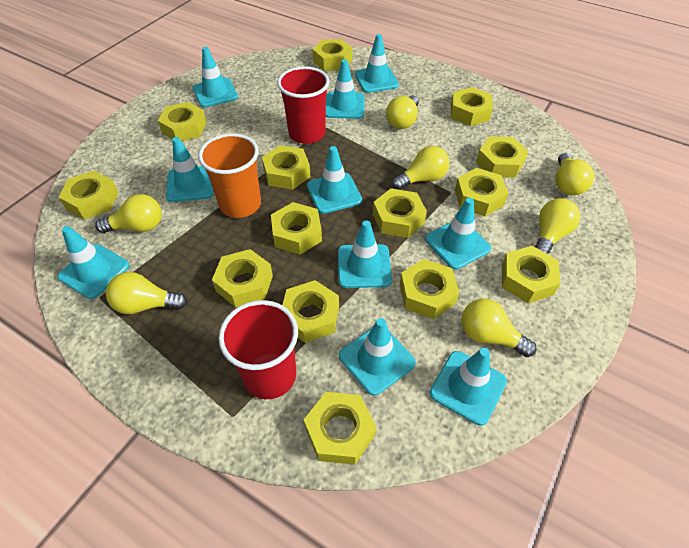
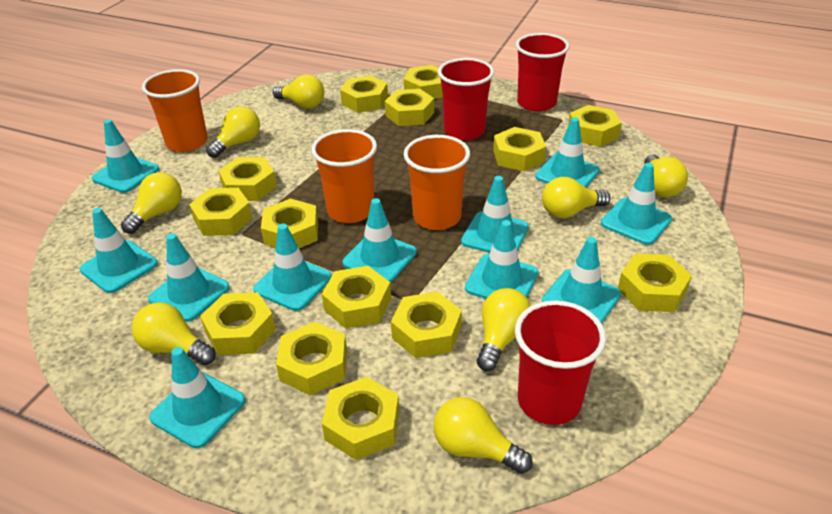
orange cup: 1 -> 3
red cup: 2 -> 3
turquoise traffic cone: 10 -> 11
yellow light bulb: 7 -> 8

